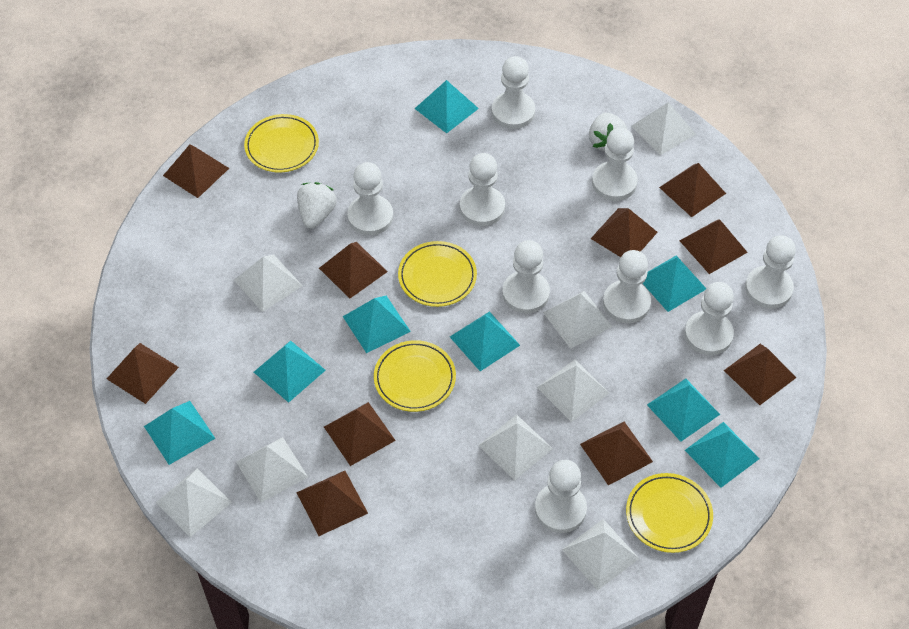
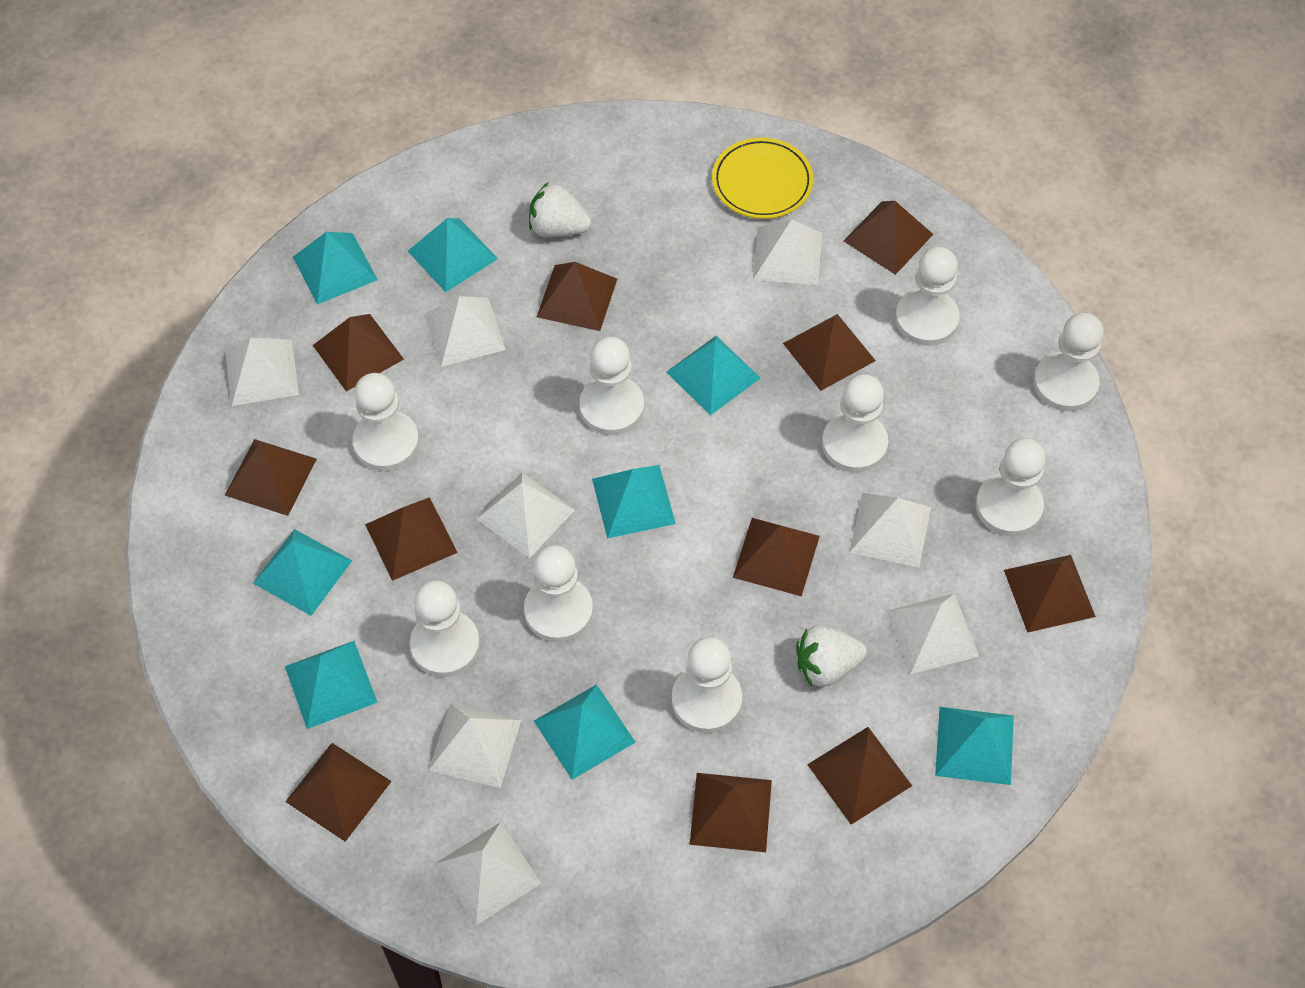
brown pyramid: 10 -> 11
yellow plate: 4 -> 1

